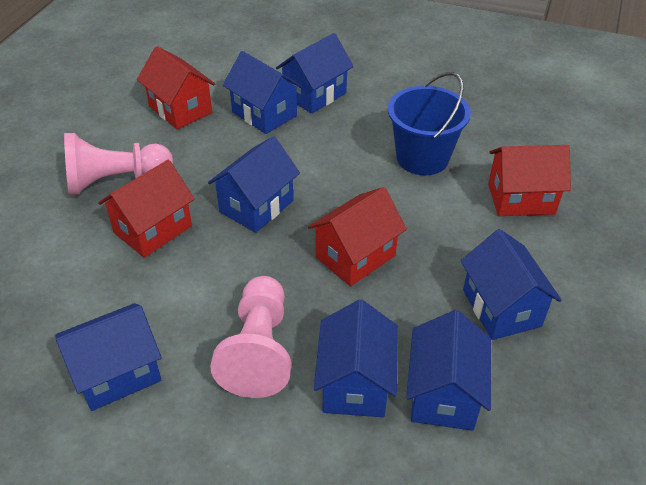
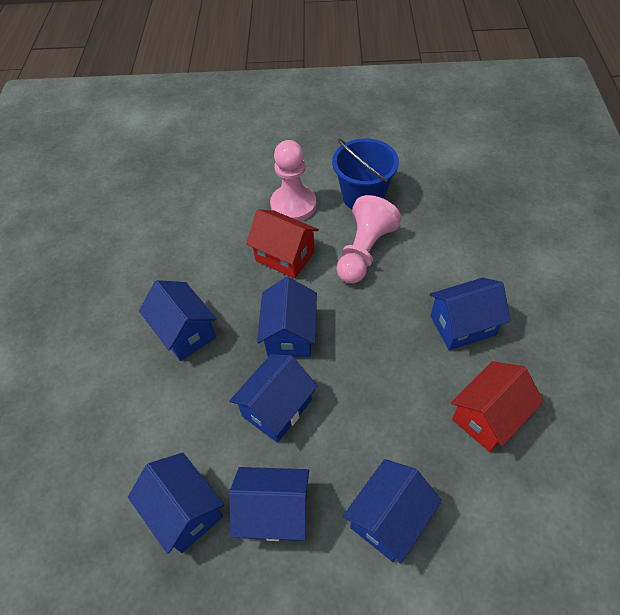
red house: 4 -> 2

